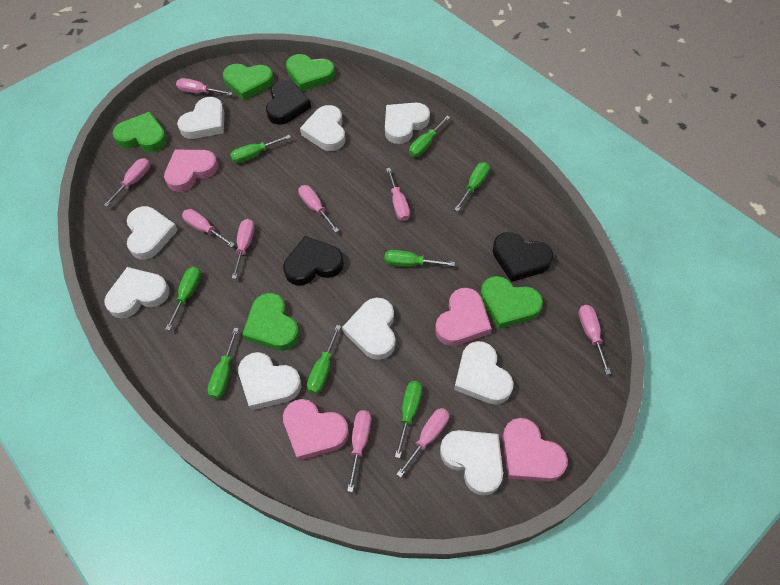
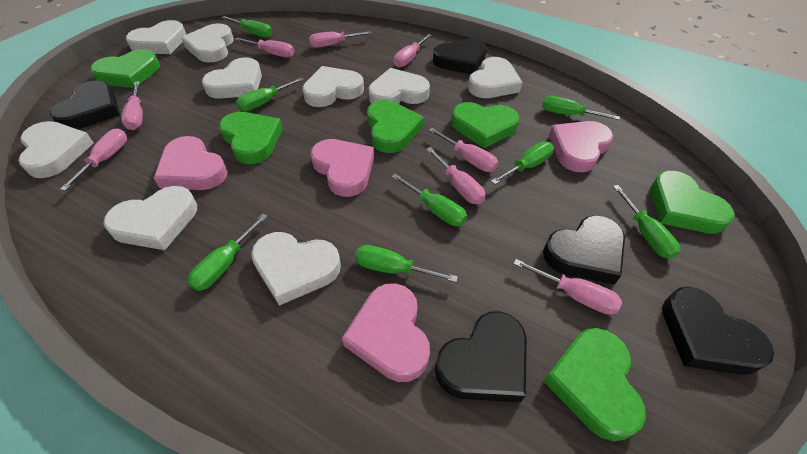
black heart: 3 -> 5
green heart: 5 -> 6
pink screwdriver: 9 -> 8

